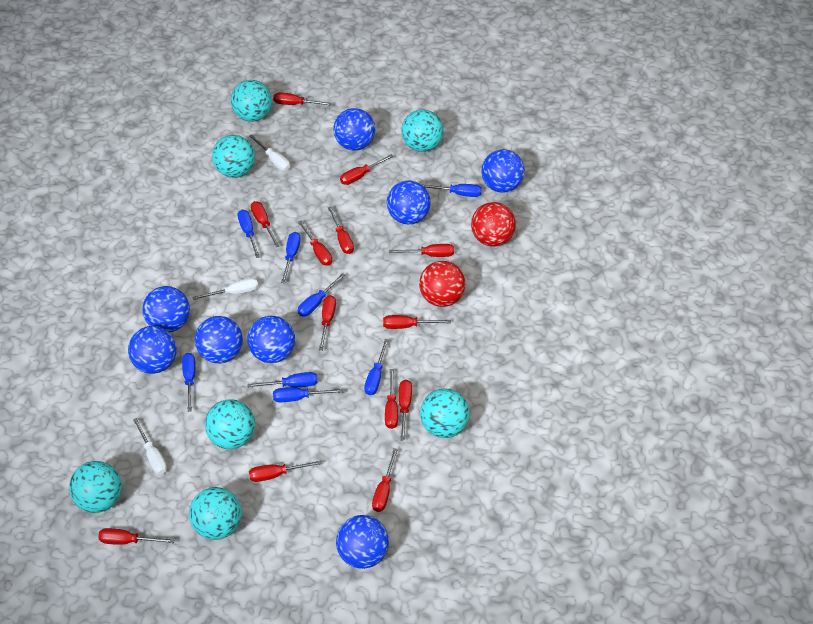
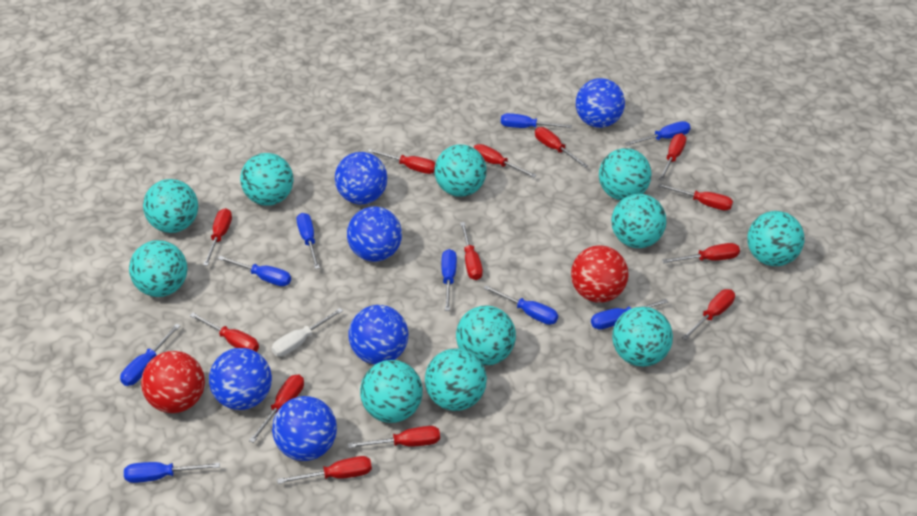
blue ball: 8 -> 6
blue screwdriver: 8 -> 9
turquoise ball: 7 -> 11
white screwdriver: 3 -> 1

